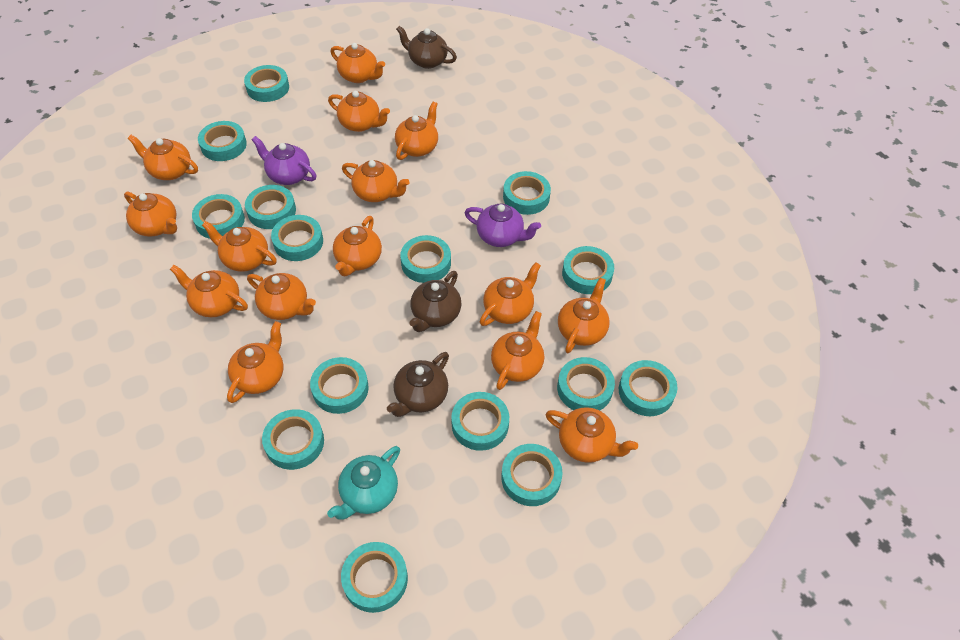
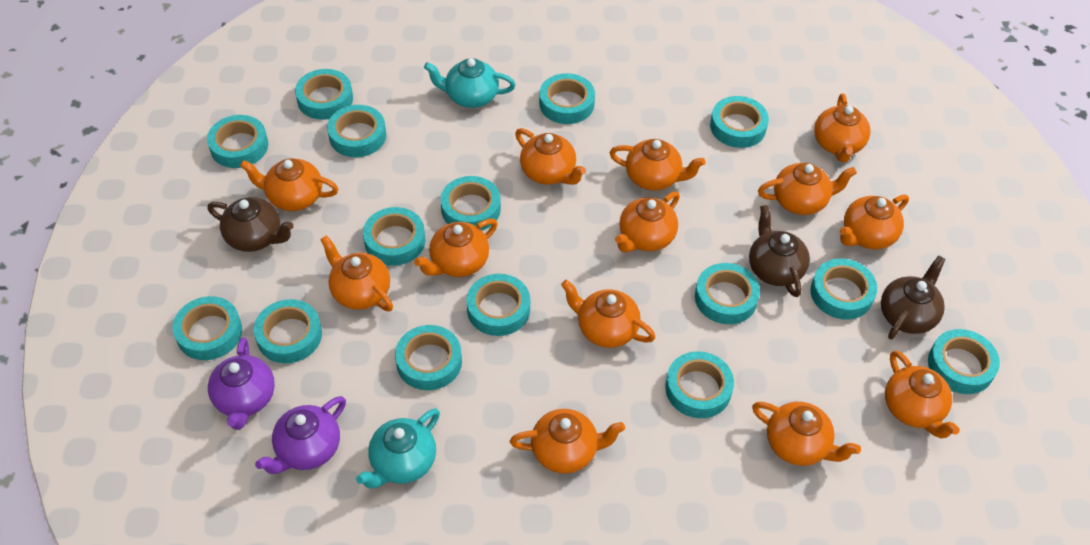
orange teapot: 15 -> 13
turquoise teapot: 1 -> 2

